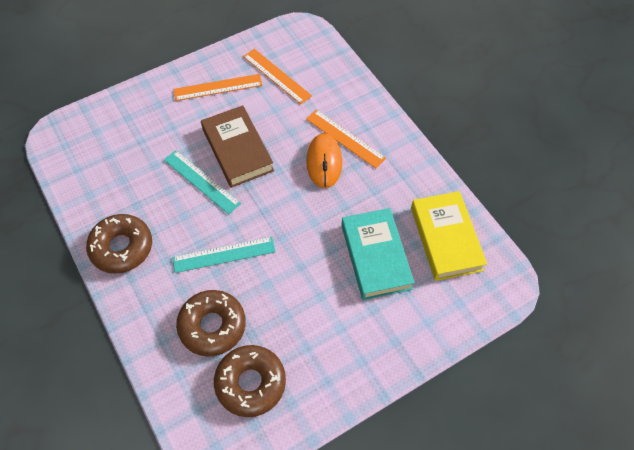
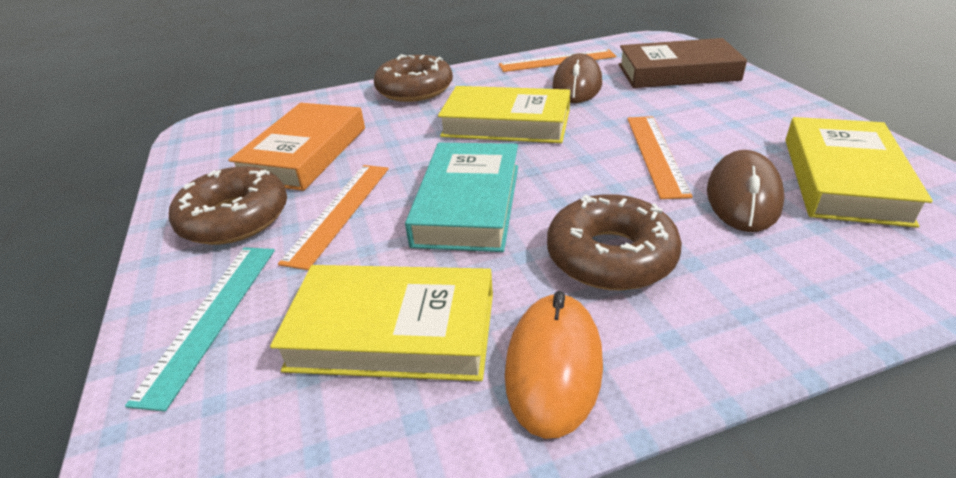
brown mouse: 0 -> 2
orange book: 0 -> 1
turquoise ruler: 2 -> 1
yellow book: 1 -> 3

